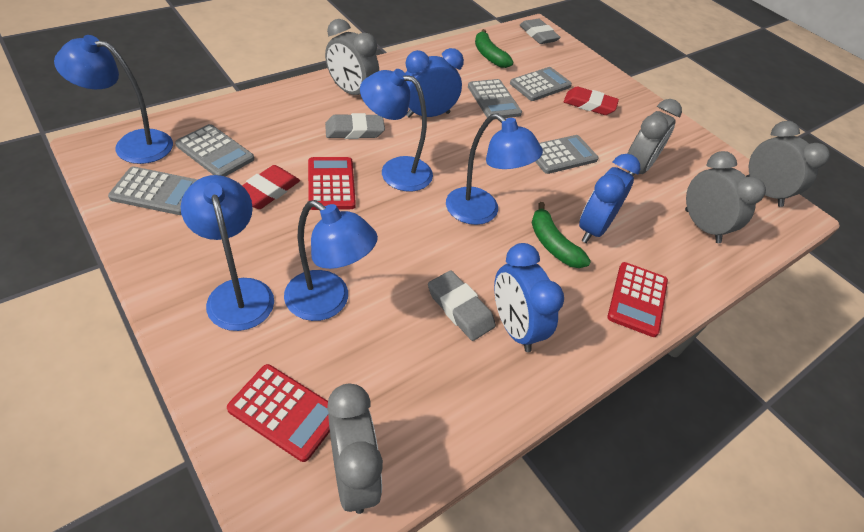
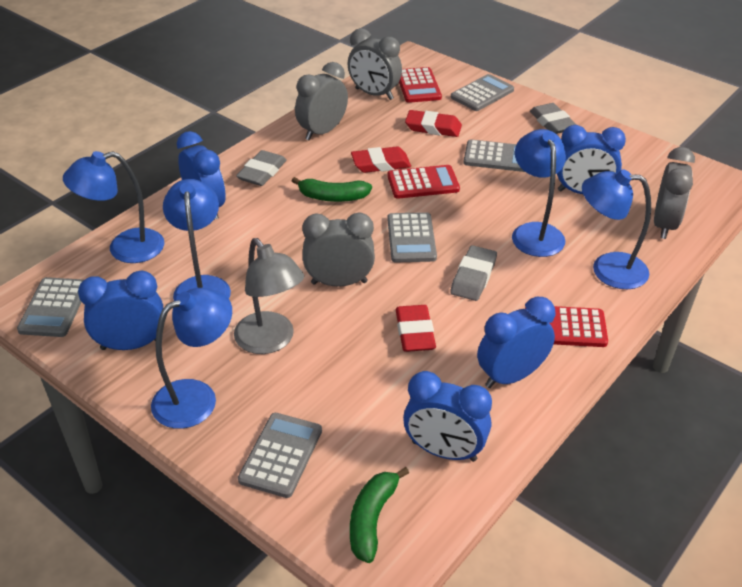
blue clock: 3 -> 5
grey clock: 5 -> 4
grey lamp: 0 -> 1
red eraser: 2 -> 3

